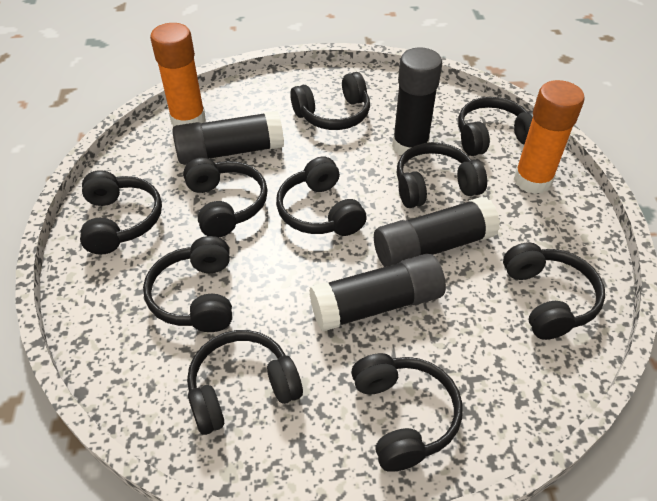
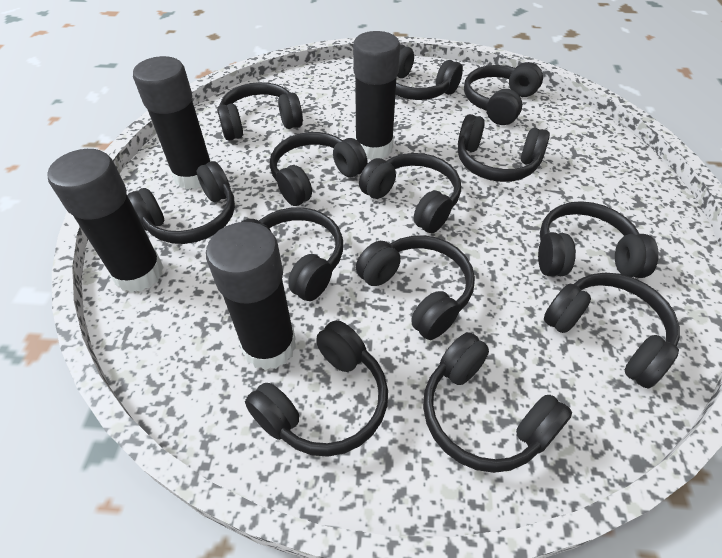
black headphones: 10 -> 13
orange glue stick: 2 -> 0

